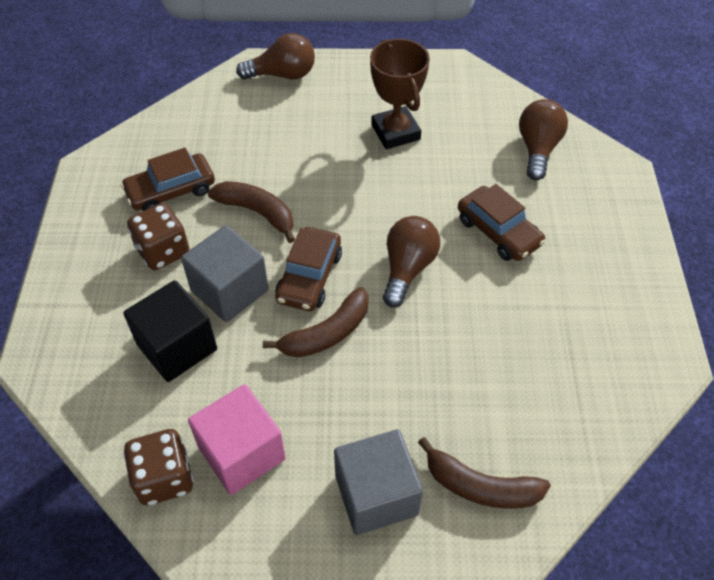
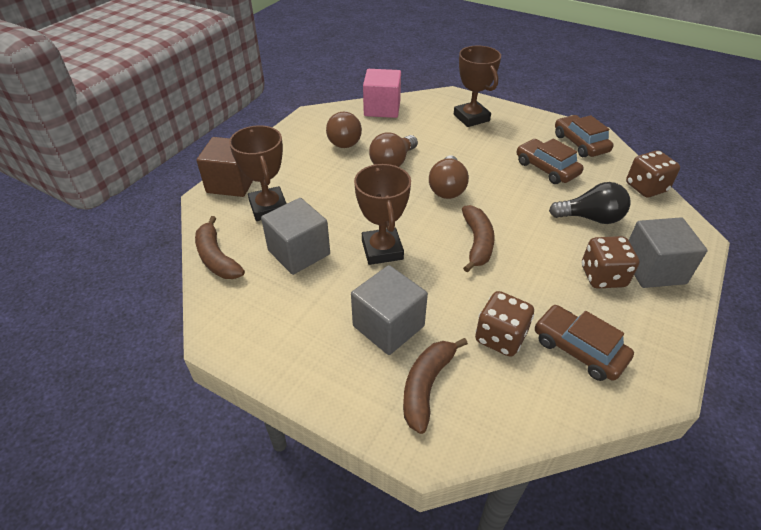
black cube: 1 -> 0
black light bulb: 0 -> 1
brown cube: 0 -> 1
brown dice: 2 -> 3
brown trophy: 1 -> 3
grey cube: 2 -> 3

